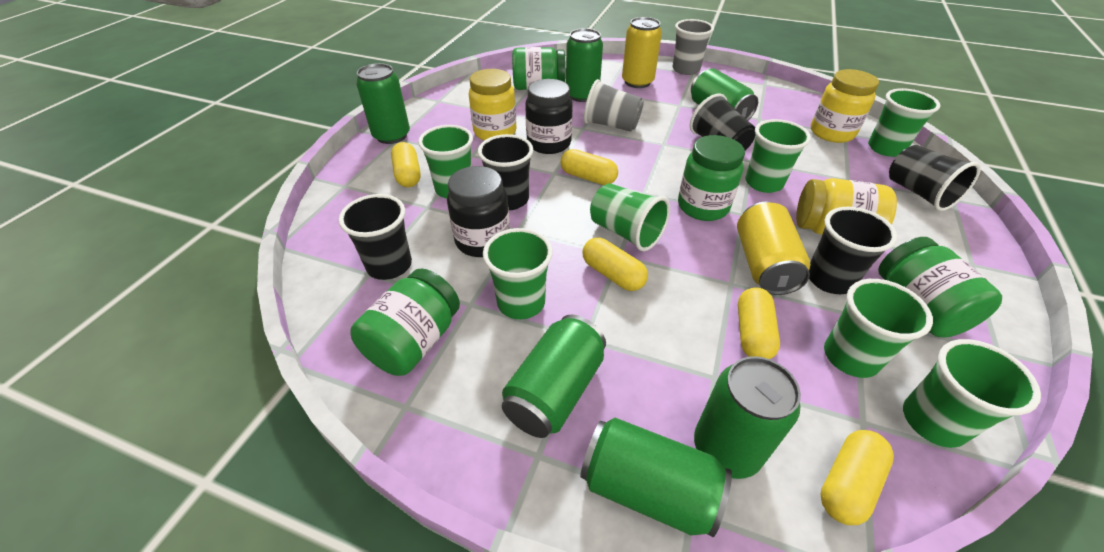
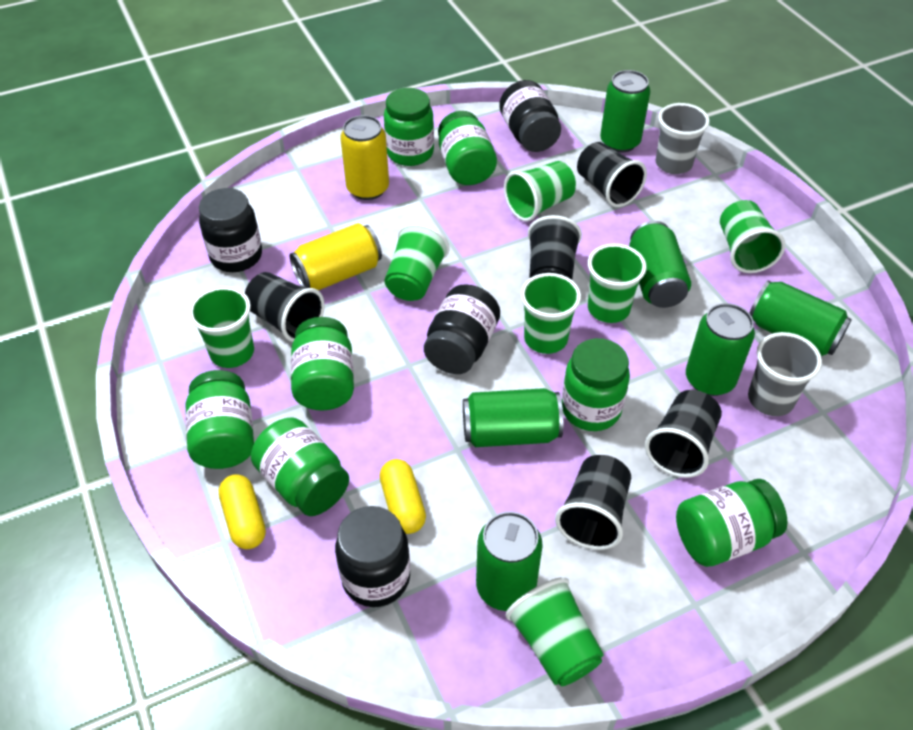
black jar: 2 -> 4
green jar: 4 -> 7
yellow capsule: 5 -> 2
yellow jar: 3 -> 0

